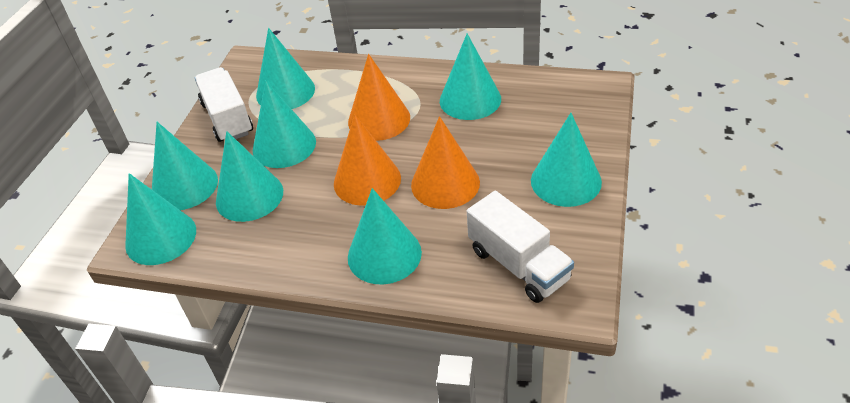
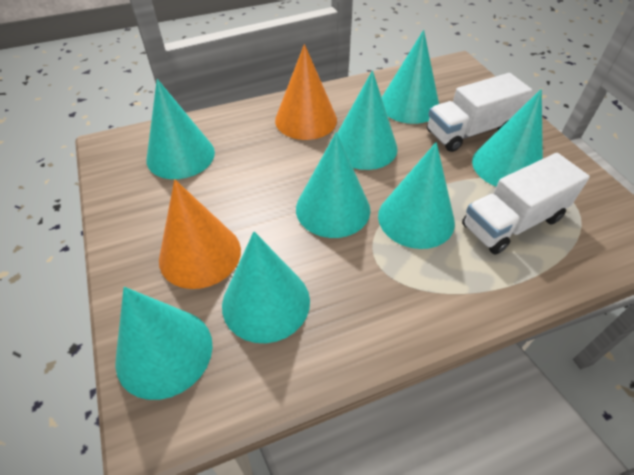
orange cone: 3 -> 2

